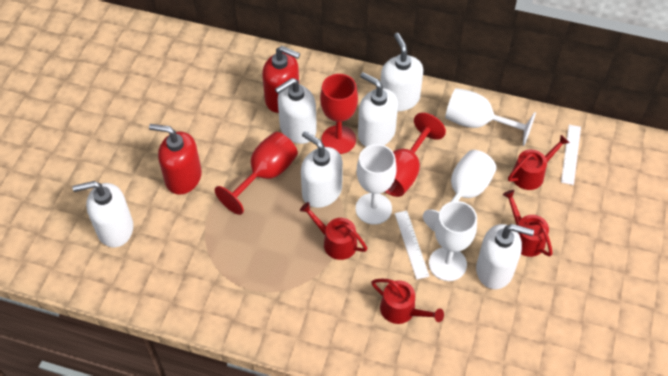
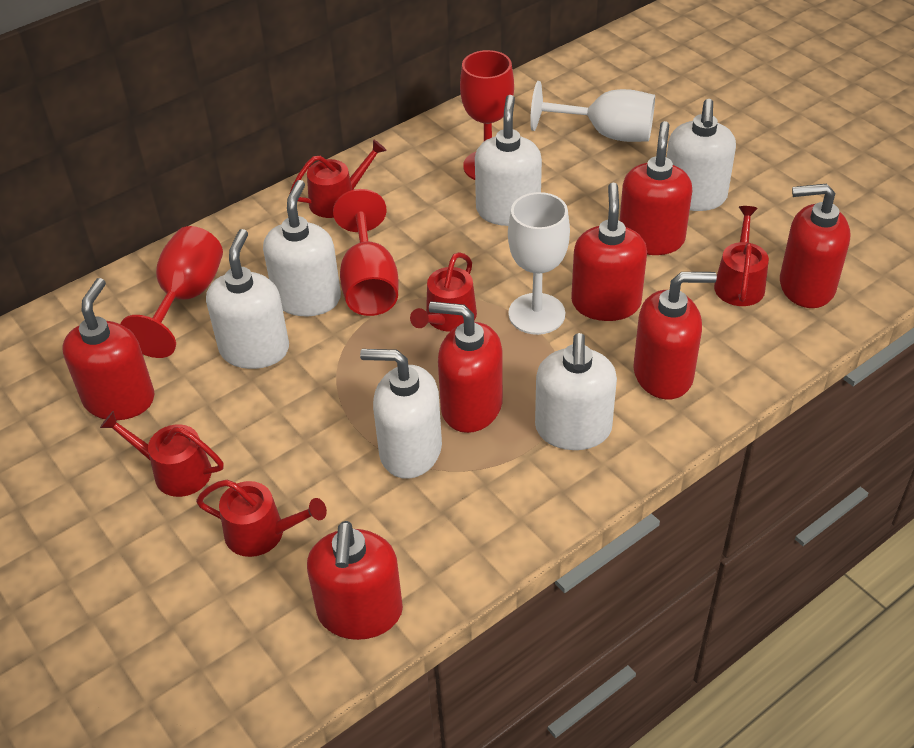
red soap dispenser: 2 -> 7
red watering can: 4 -> 5
white goblet: 4 -> 2
white ruler: 2 -> 0

